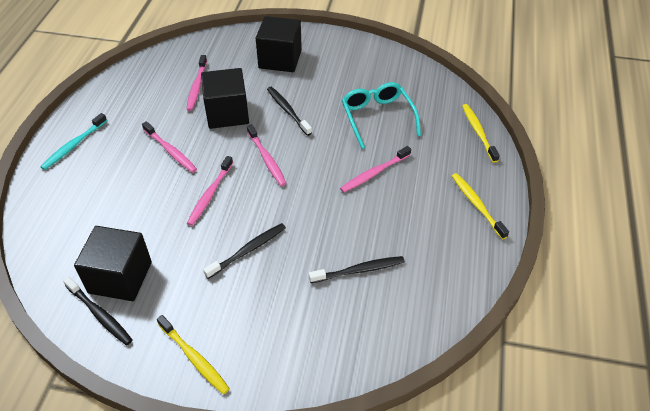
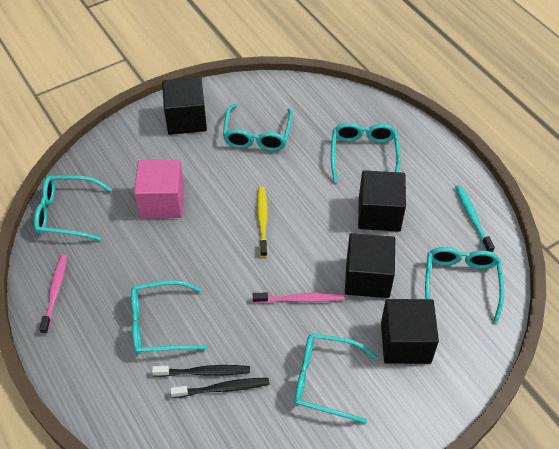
black cube: 3 -> 4
black toothbrush: 4 -> 2
pink cube: 0 -> 1
pink toothbrush: 5 -> 2
turquoise glasses: 1 -> 6
yellow toothbrush: 3 -> 1

